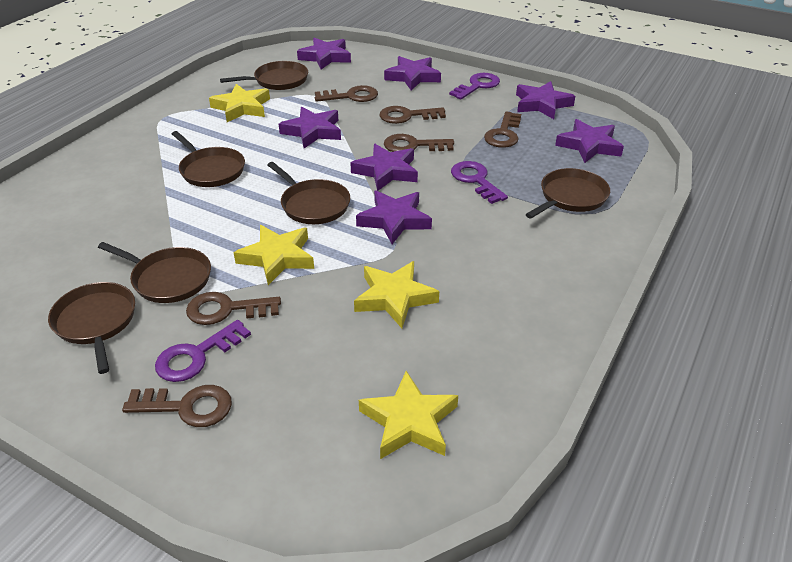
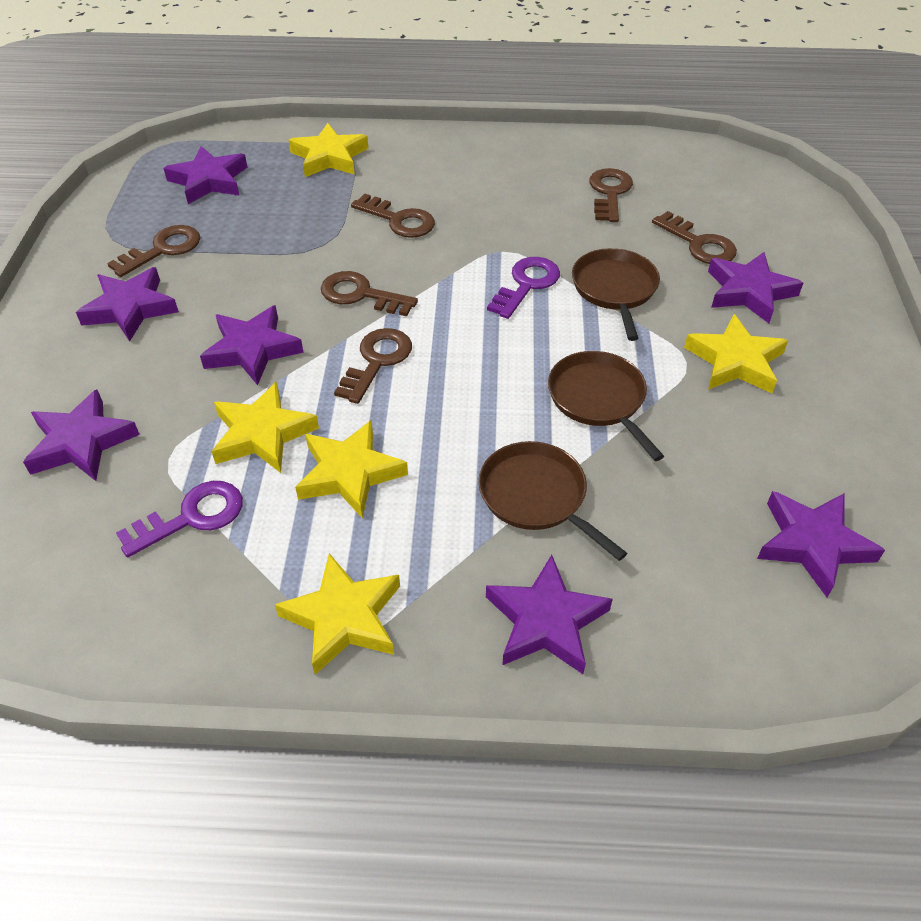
brown pan: 6 -> 3
purple key: 3 -> 2
yellow star: 4 -> 5

